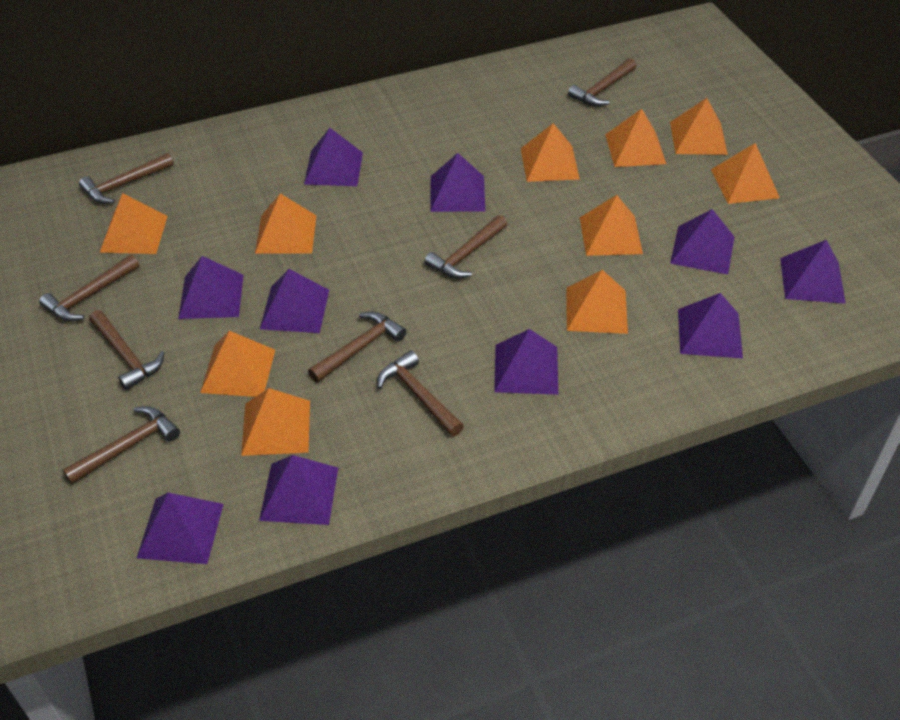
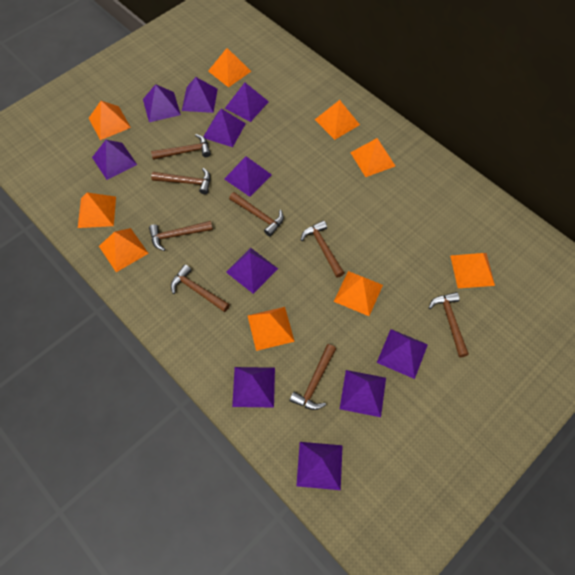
orange pyramid: 10 -> 9
purple pyramid: 10 -> 11

